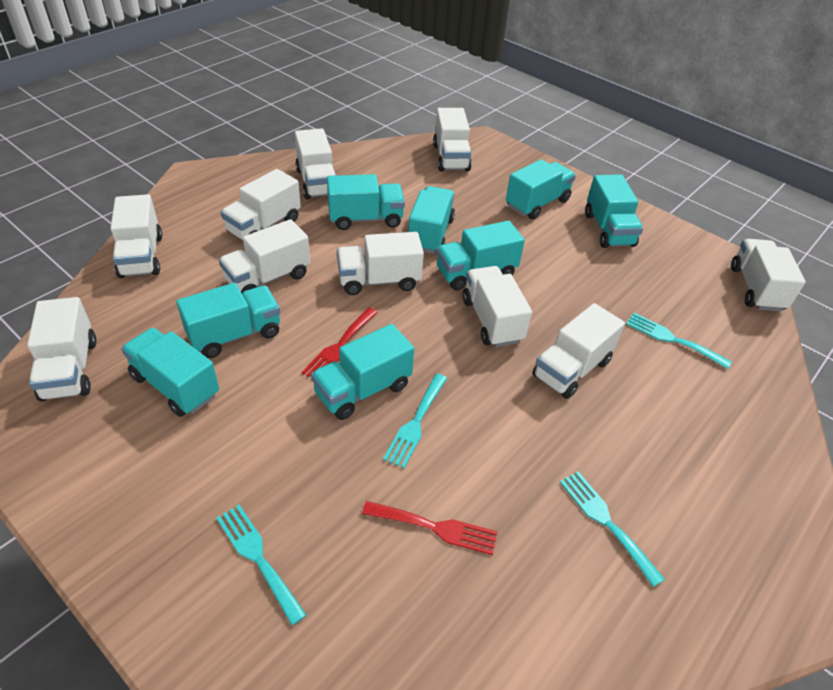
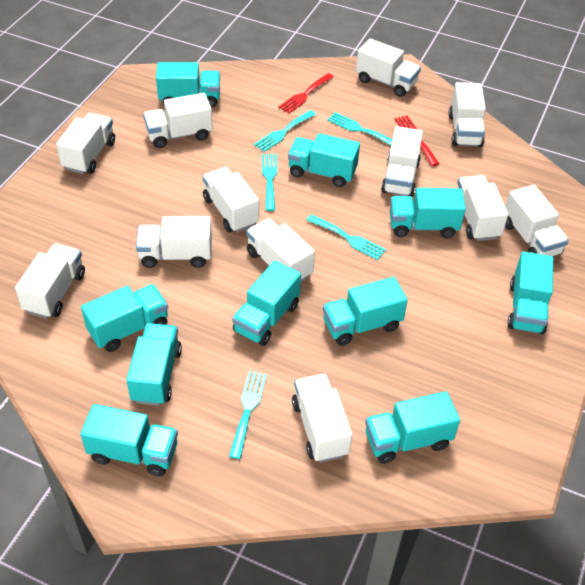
turquoise fork: 4 -> 5
turquoise truck: 8 -> 10
white truck: 10 -> 12

